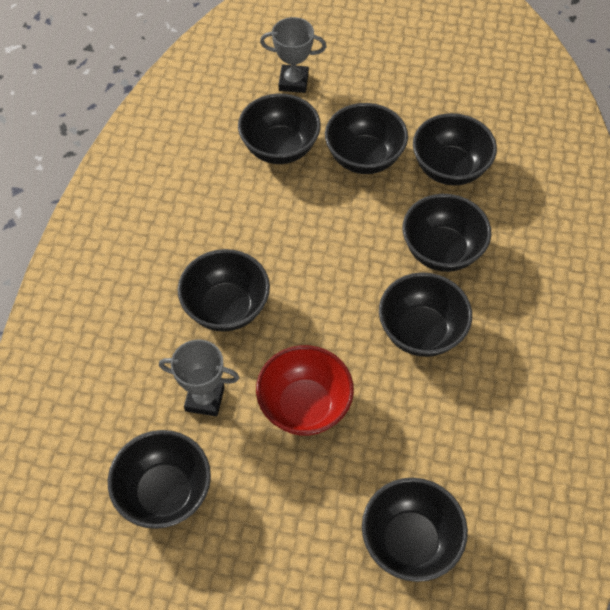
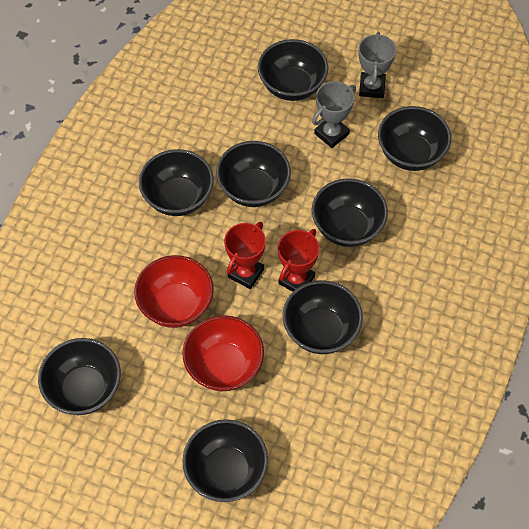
red bowl: 1 -> 2
red trophy: 0 -> 2

